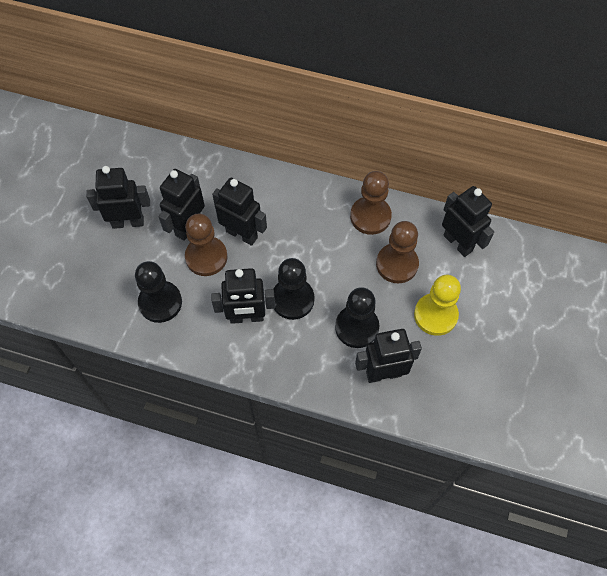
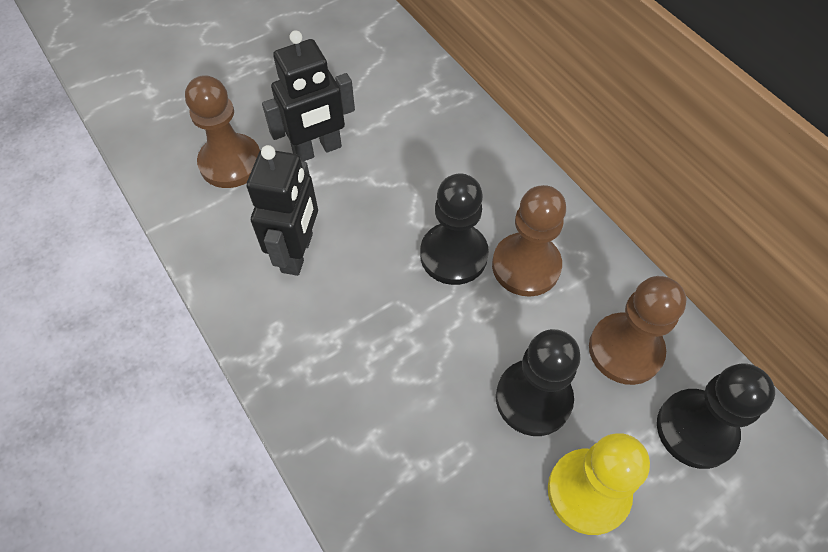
black robot: 6 -> 2

